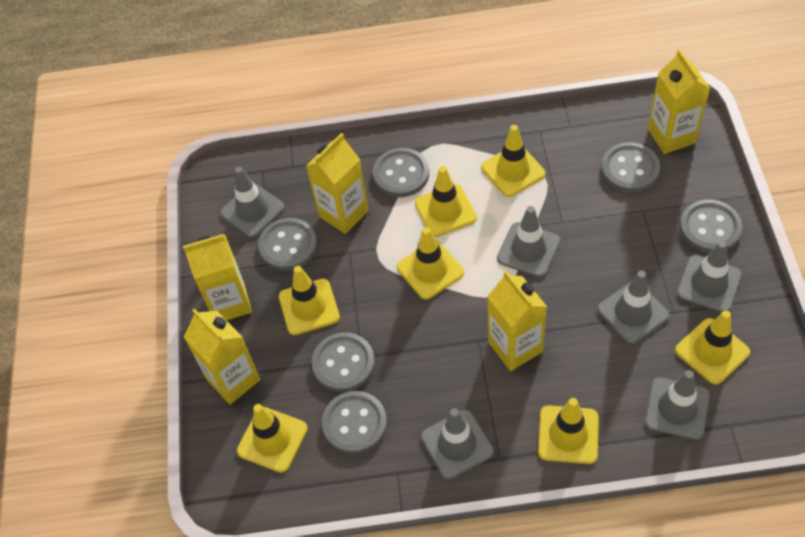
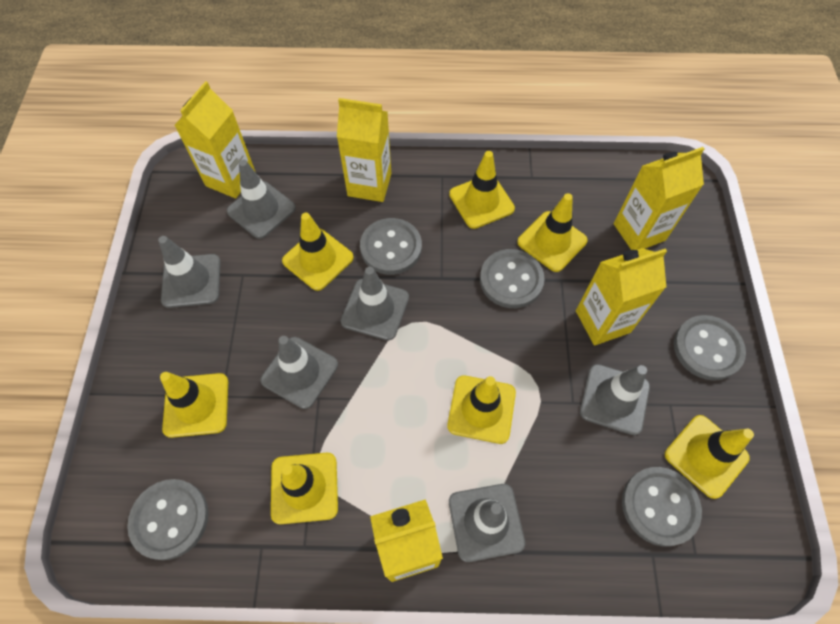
grey button: 6 -> 5

